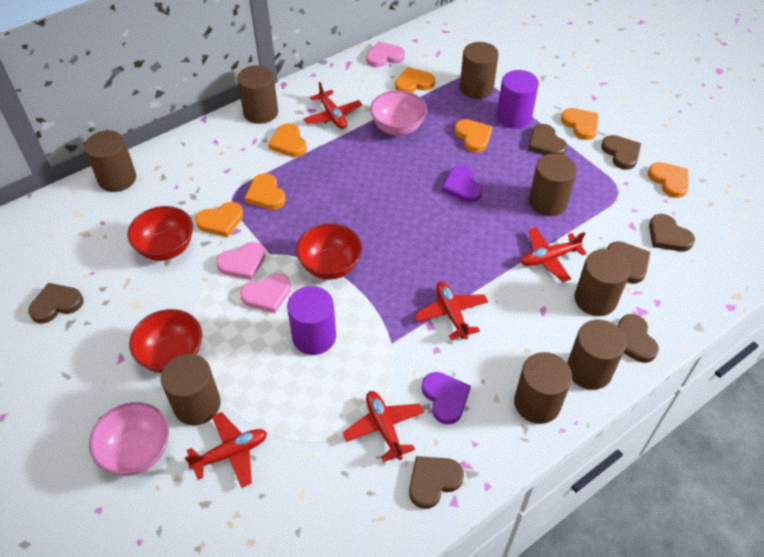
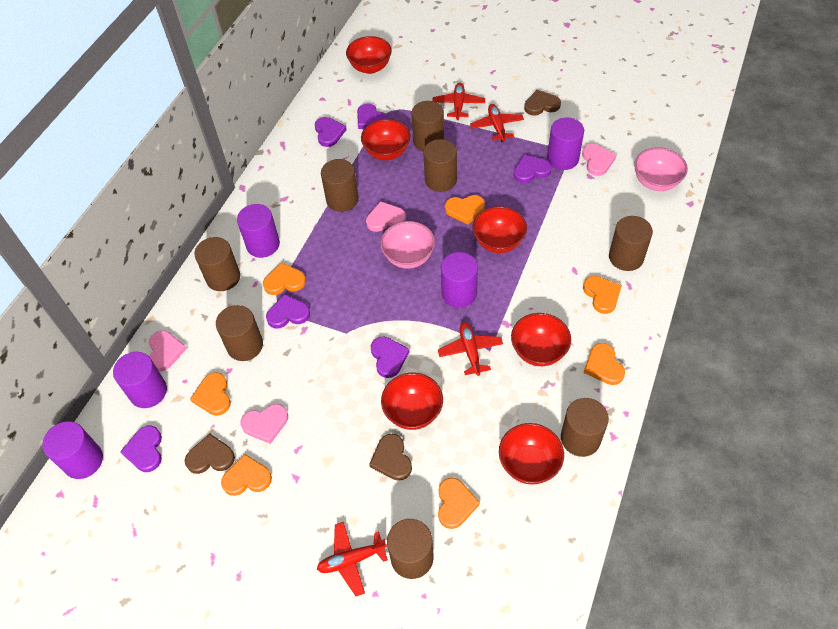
brown heart: 7 -> 3
pink heart: 3 -> 4
purple cylinder: 2 -> 5
purple heart: 2 -> 6
red bowl: 3 -> 6
red plane: 5 -> 4

